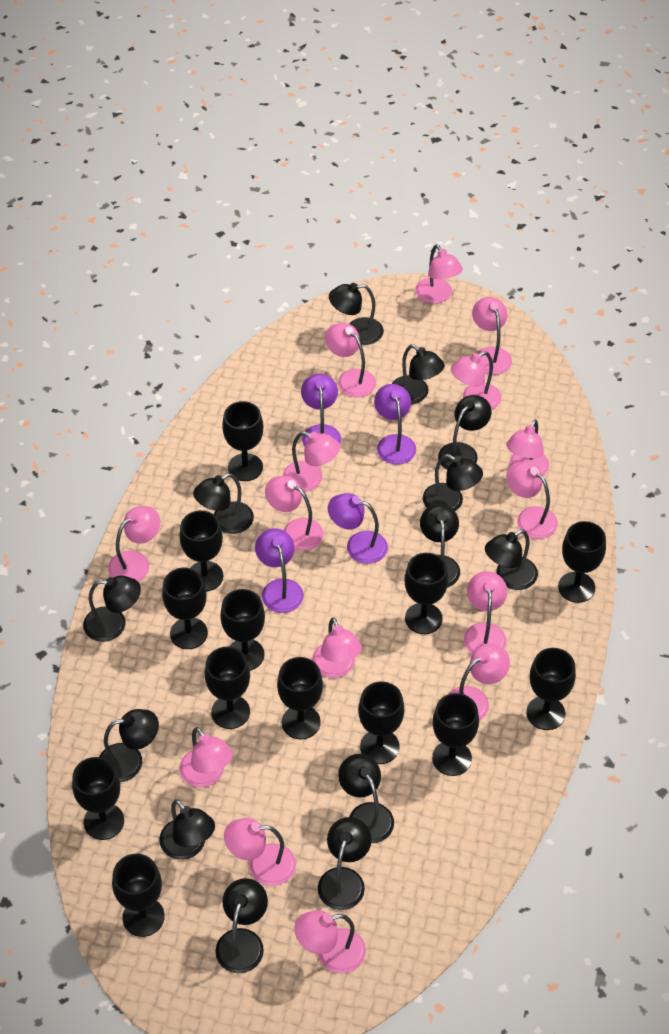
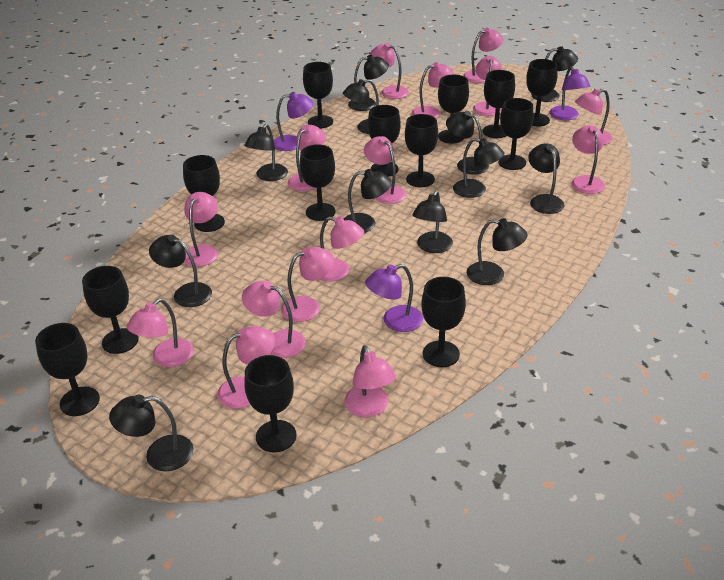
black lamp: 13 -> 12
purple lamp: 4 -> 3

